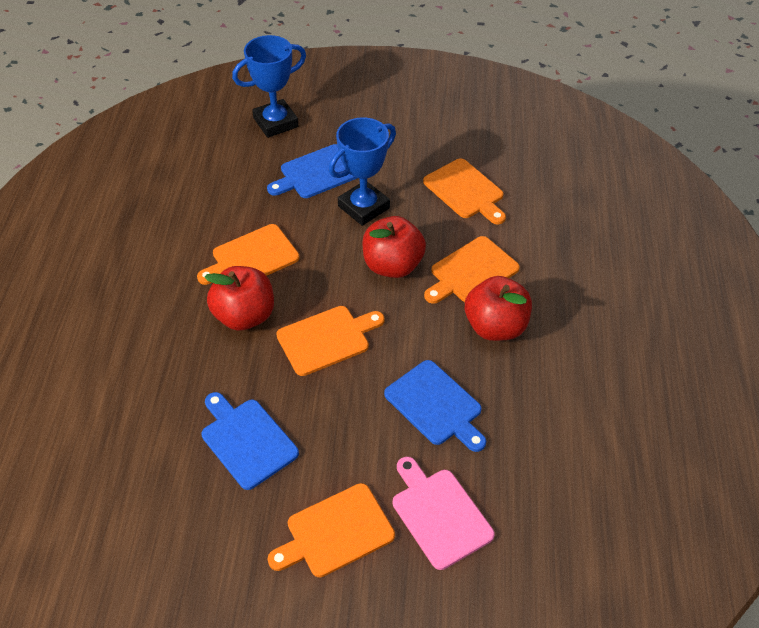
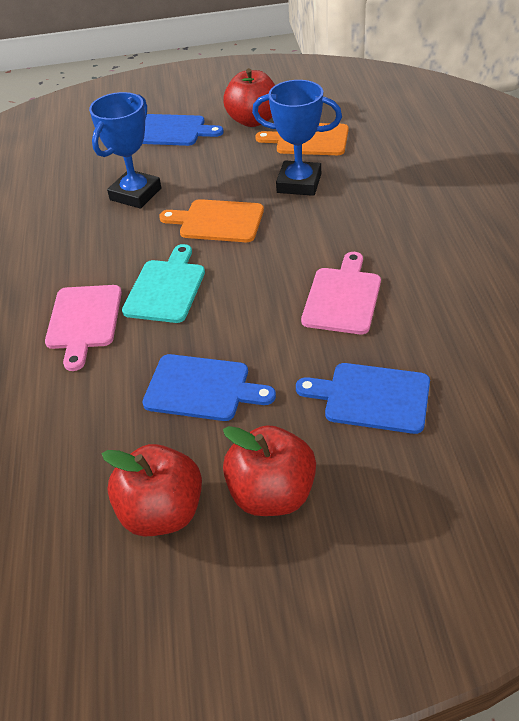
orange cutting board: 5 -> 2
pink cutting board: 1 -> 2
turquoise cutting board: 0 -> 1

